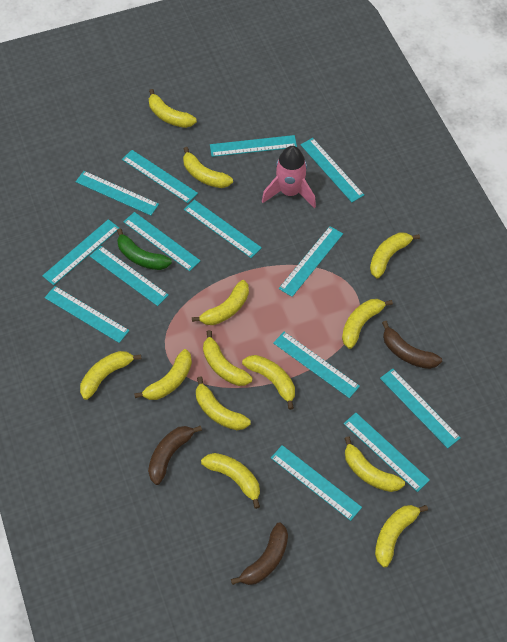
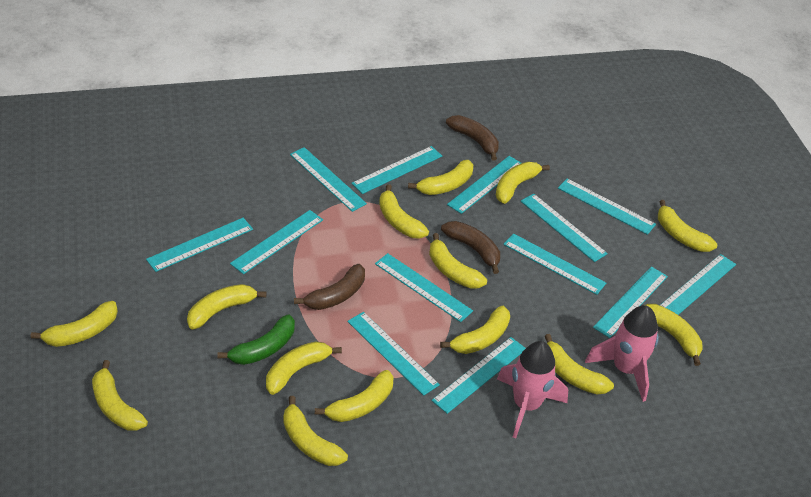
pink rocket: 1 -> 2
turquoise ruler: 14 -> 13
yellow banana: 13 -> 14

